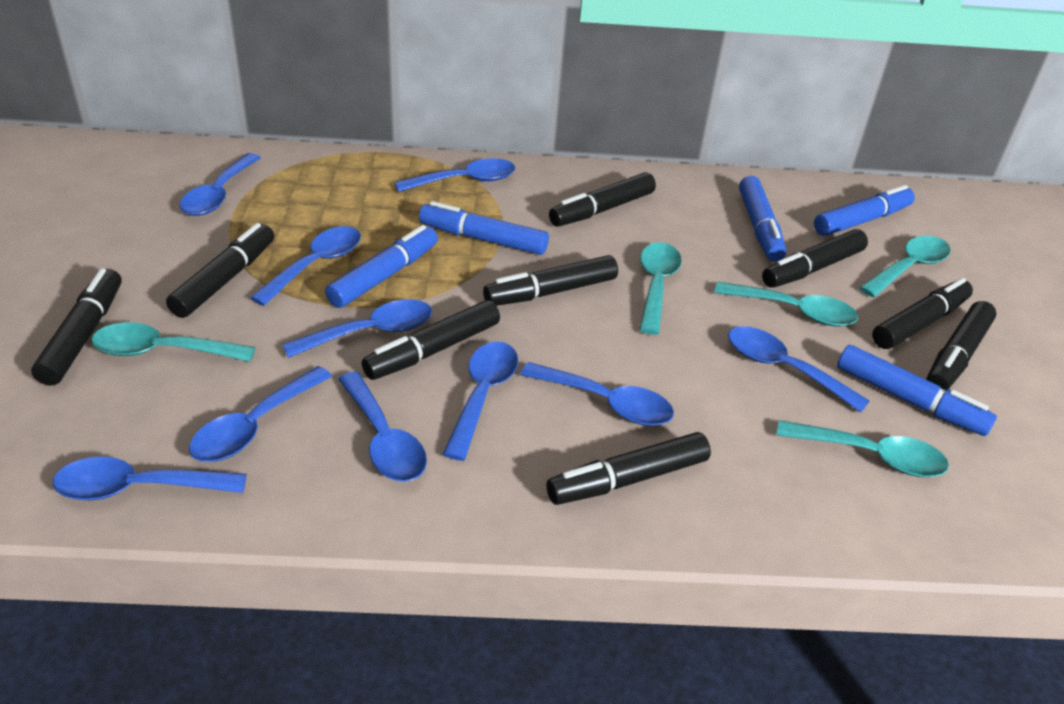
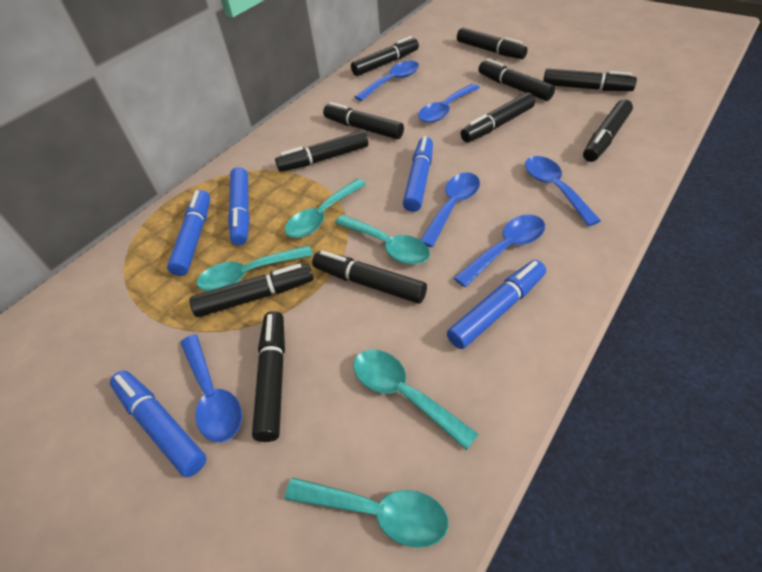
black marker: 9 -> 11
blue spoon: 10 -> 6

